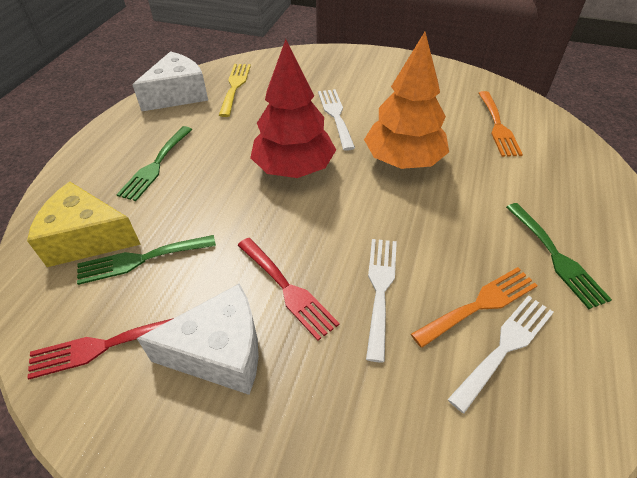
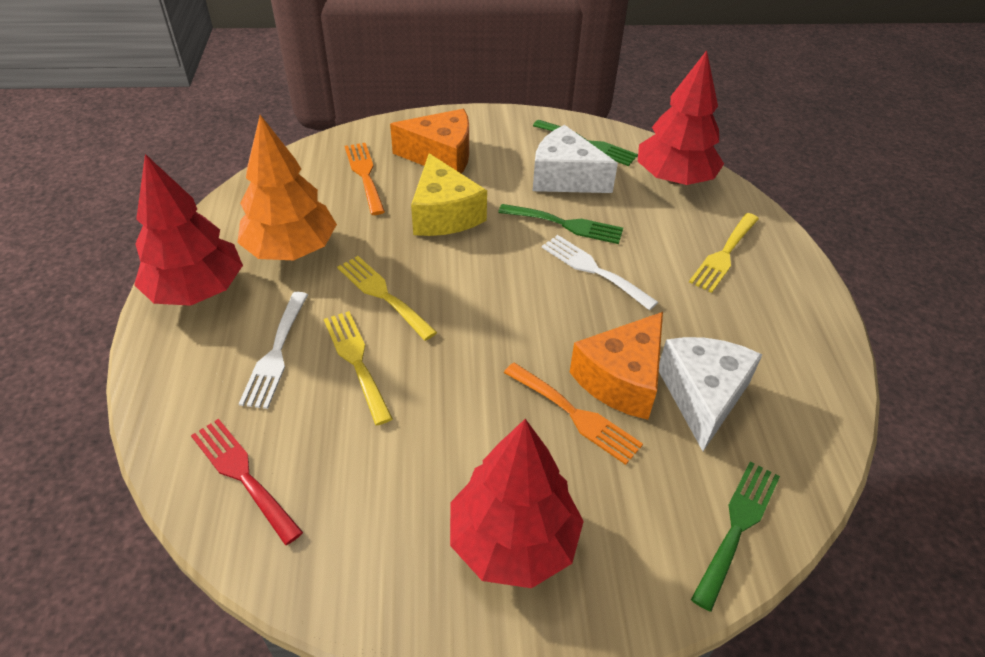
orange cheese: 0 -> 2
red fork: 2 -> 1
red tree: 1 -> 3
white fork: 3 -> 2
yellow fork: 1 -> 3

